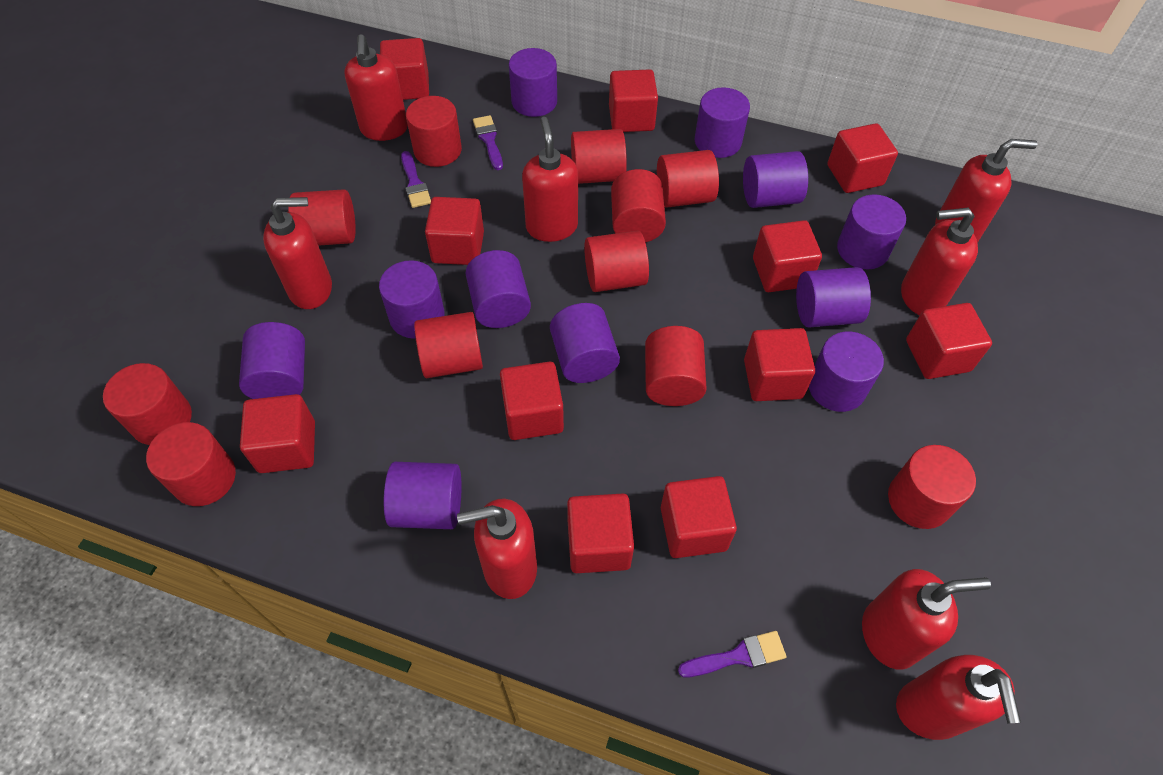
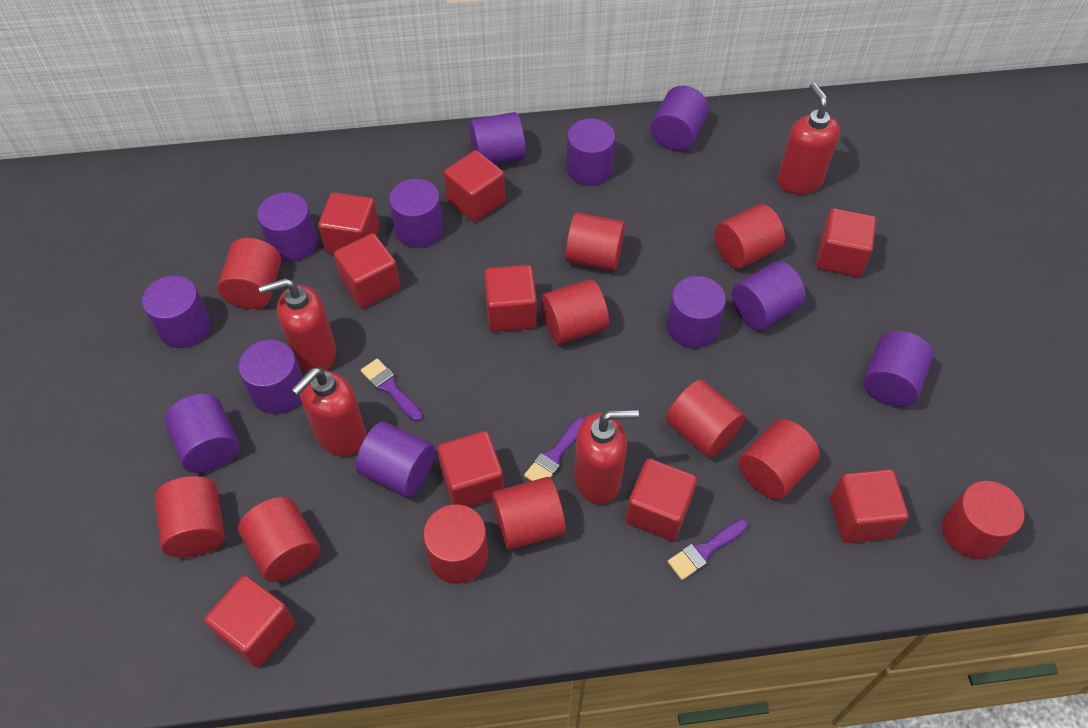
purple cylinder: 11 -> 12
red cube: 11 -> 9
red soap dispenser: 8 -> 4

